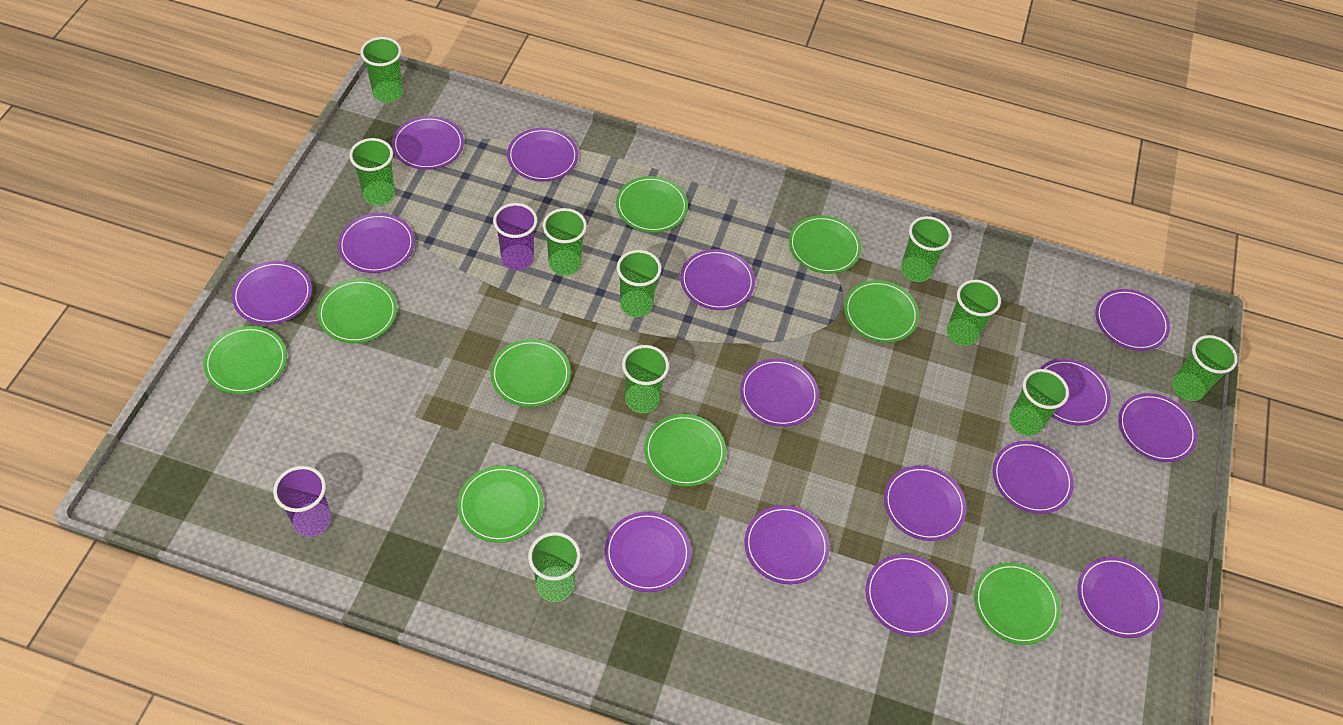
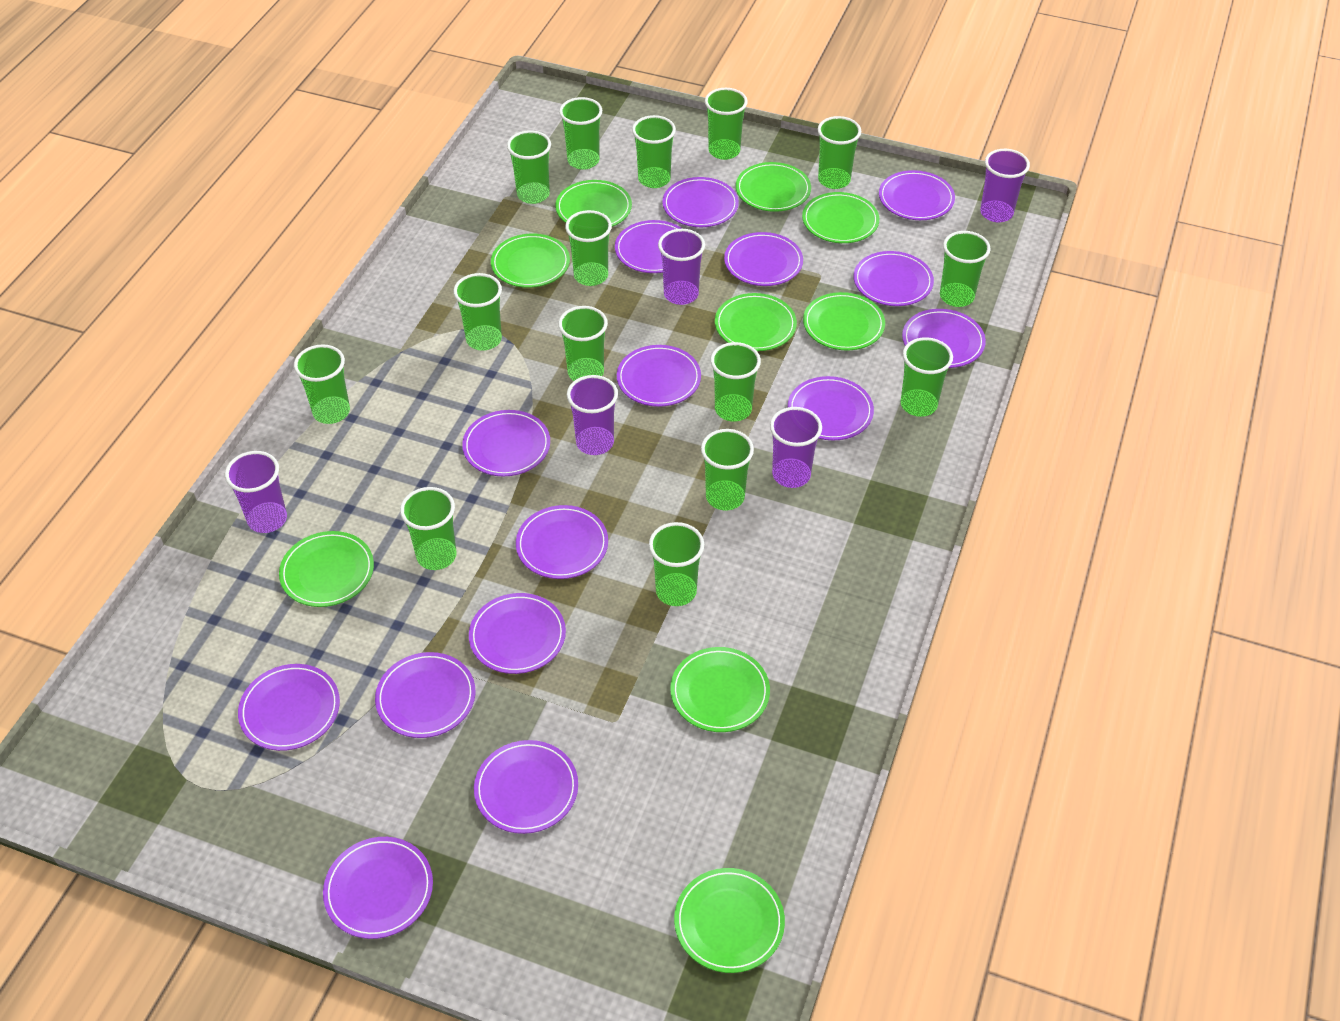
green cup: 10 -> 15
purple cup: 2 -> 5

